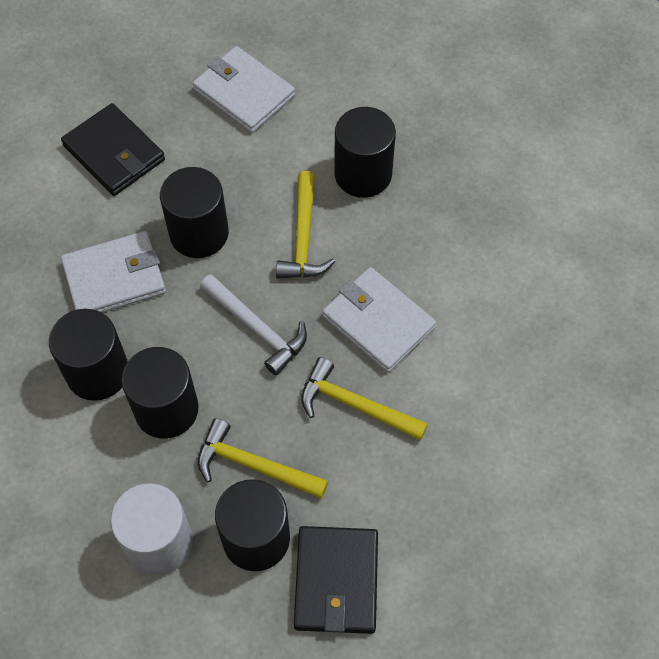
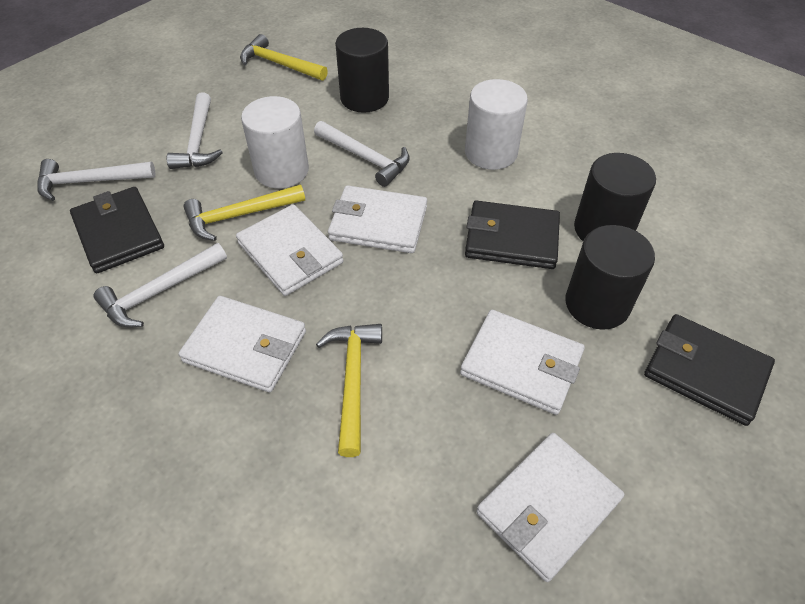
black cylinder: 5 -> 3
black wallet: 2 -> 3
white cylinder: 1 -> 2
white hammer: 1 -> 4
white wallet: 3 -> 5

